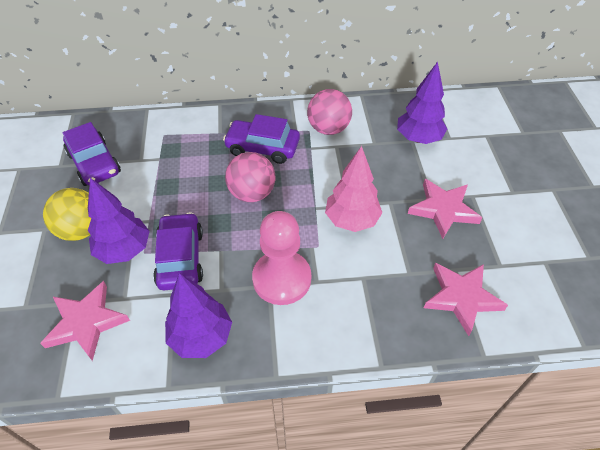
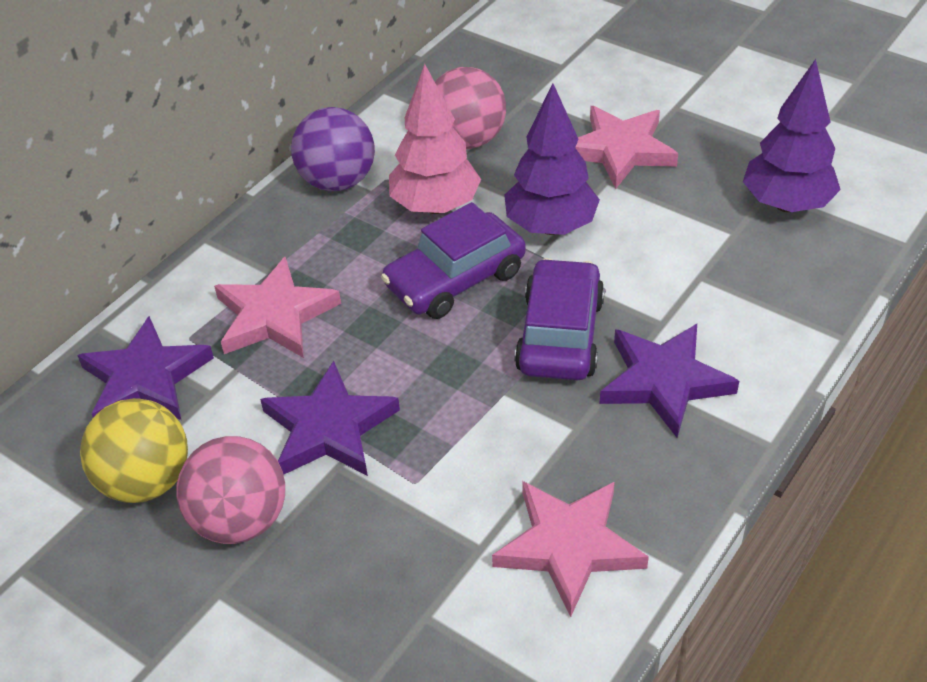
pink pawn: 1 -> 0
purple ball: 0 -> 1
purple car: 3 -> 2
purple star: 0 -> 3
purple tree: 3 -> 2

